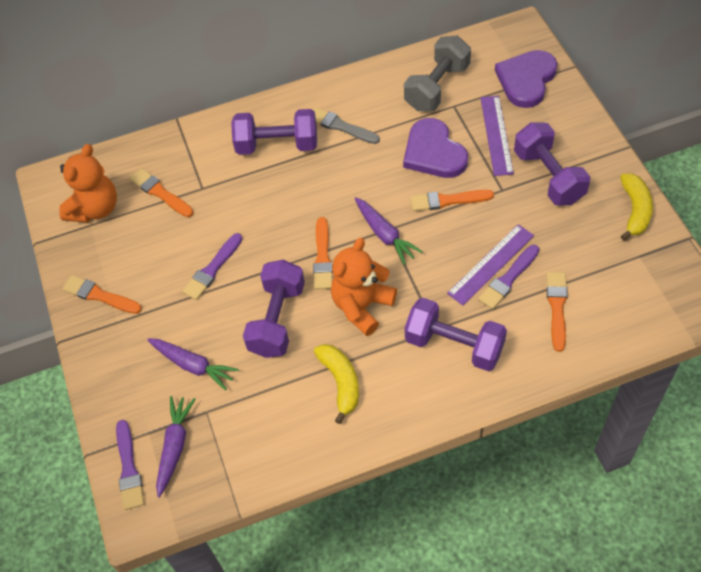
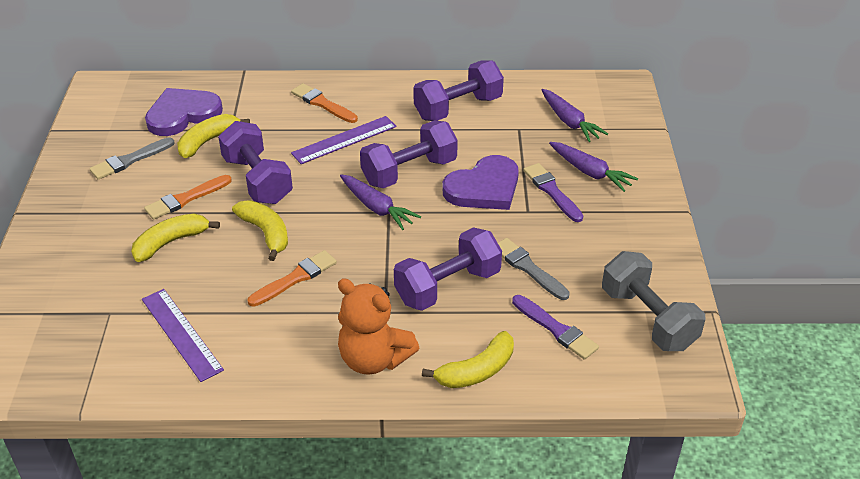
grey brush: 1 -> 2
orange brush: 5 -> 3
orange teddy bear: 2 -> 1
purple brush: 3 -> 2
yellow banana: 2 -> 4

